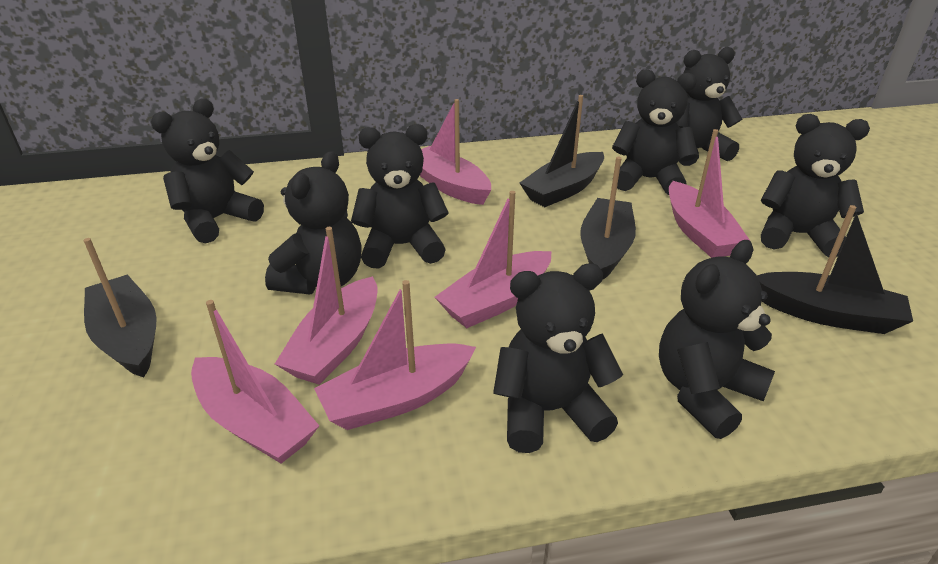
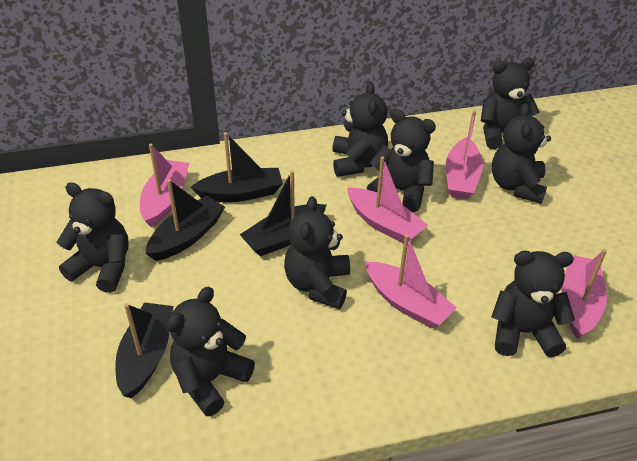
pink boat: 6 -> 5

